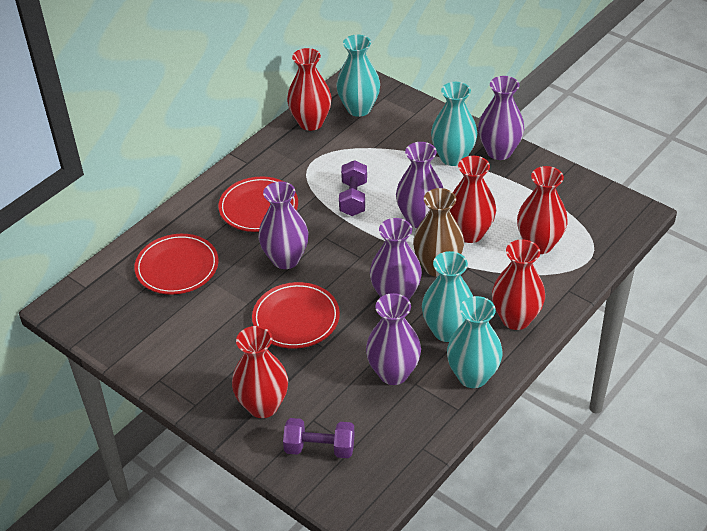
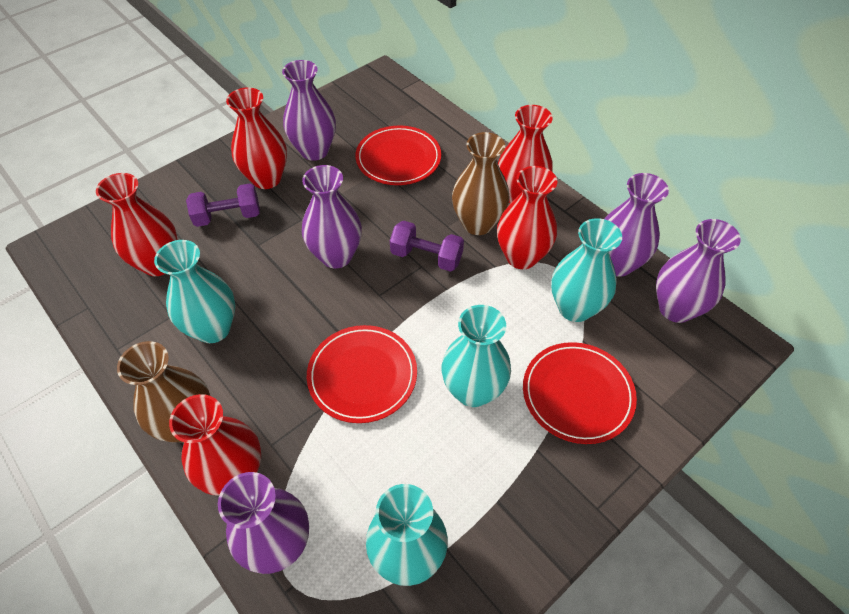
brown vase: 1 -> 2

